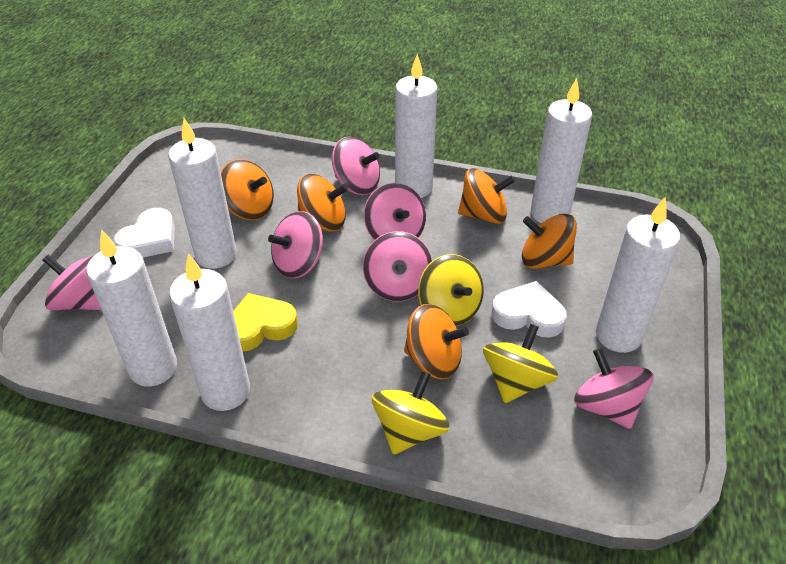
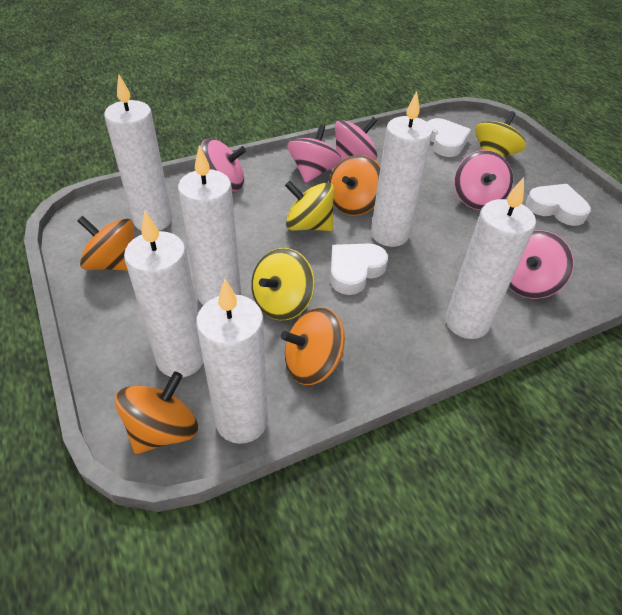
orange spinning top: 5 -> 4
pink spinning top: 6 -> 5
white heart: 2 -> 3
yellow heart: 1 -> 0

